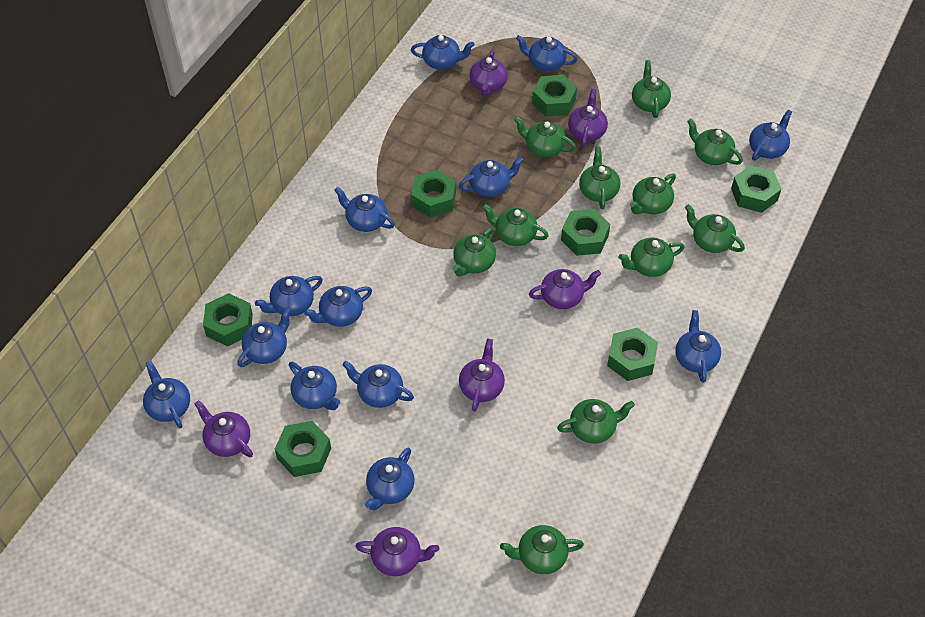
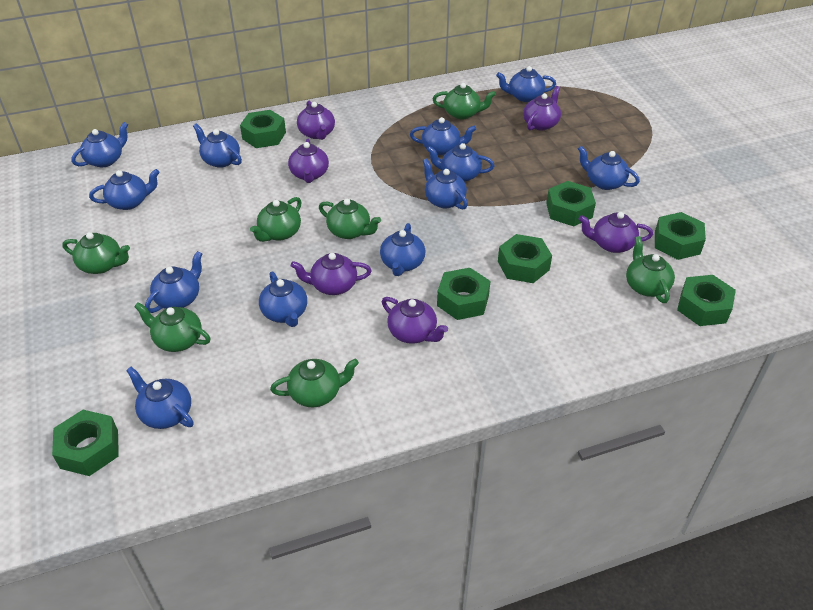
blue teapot: 13 -> 12
green teapot: 11 -> 7

